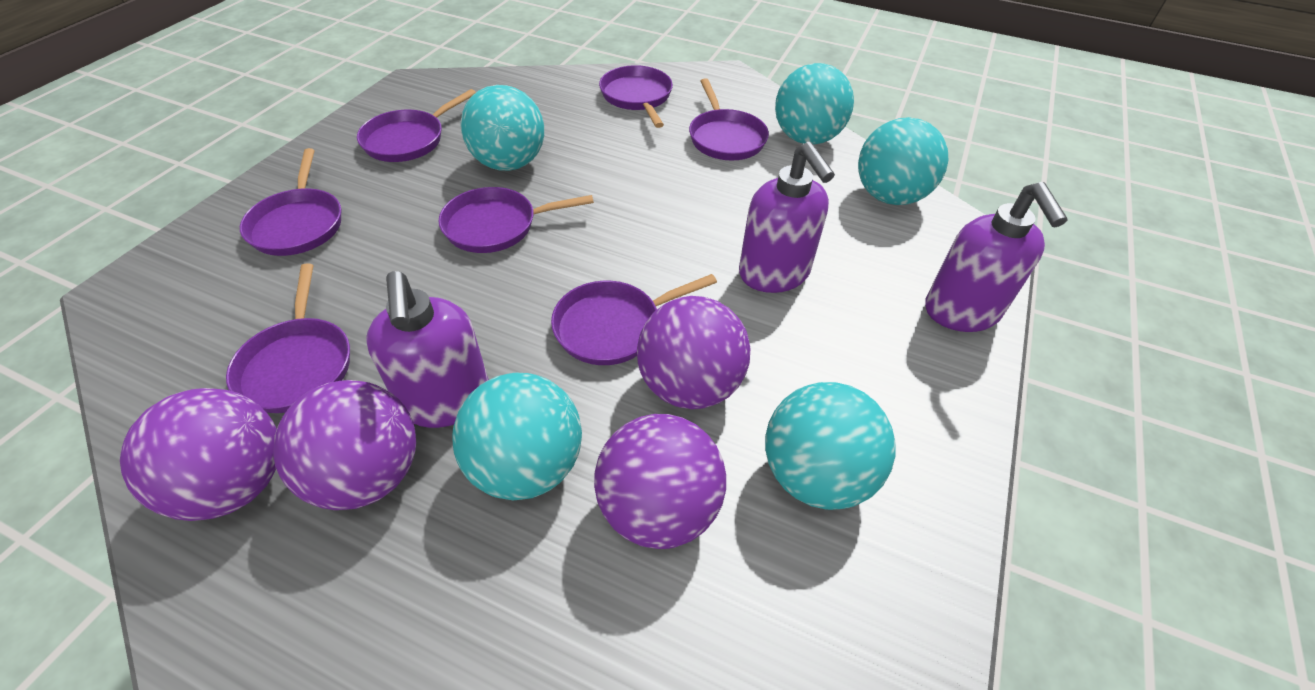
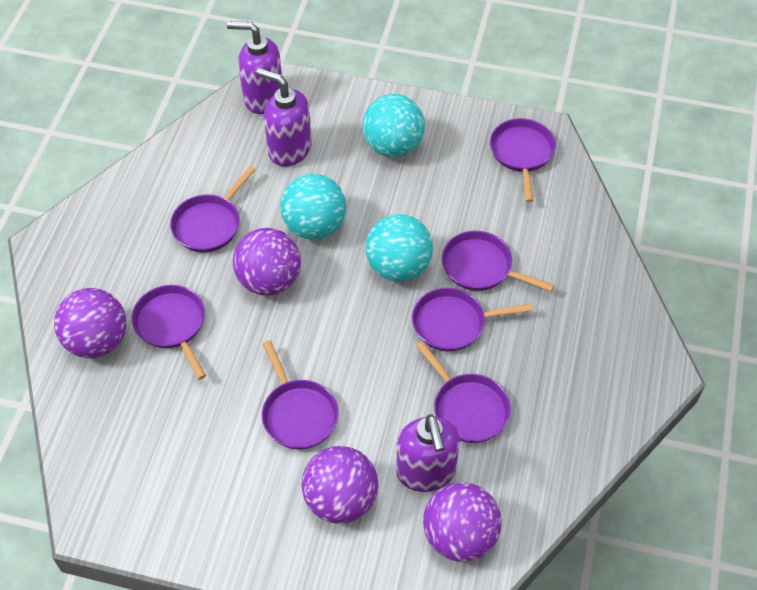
turquoise ball: 5 -> 3

